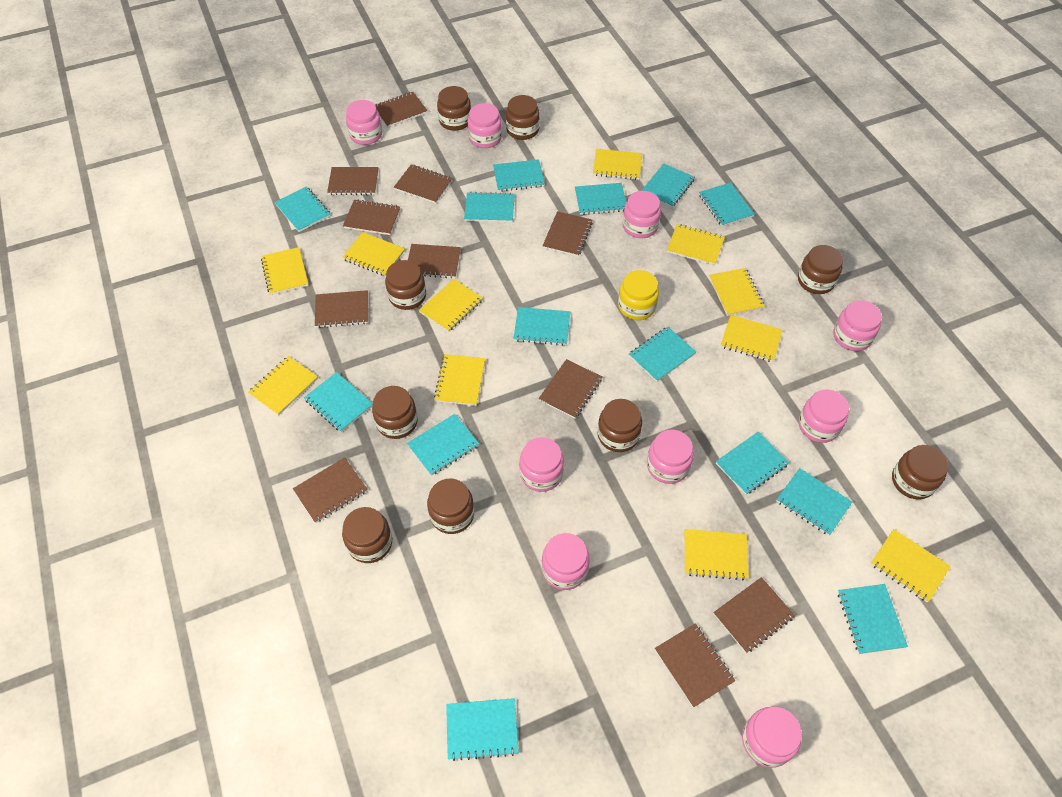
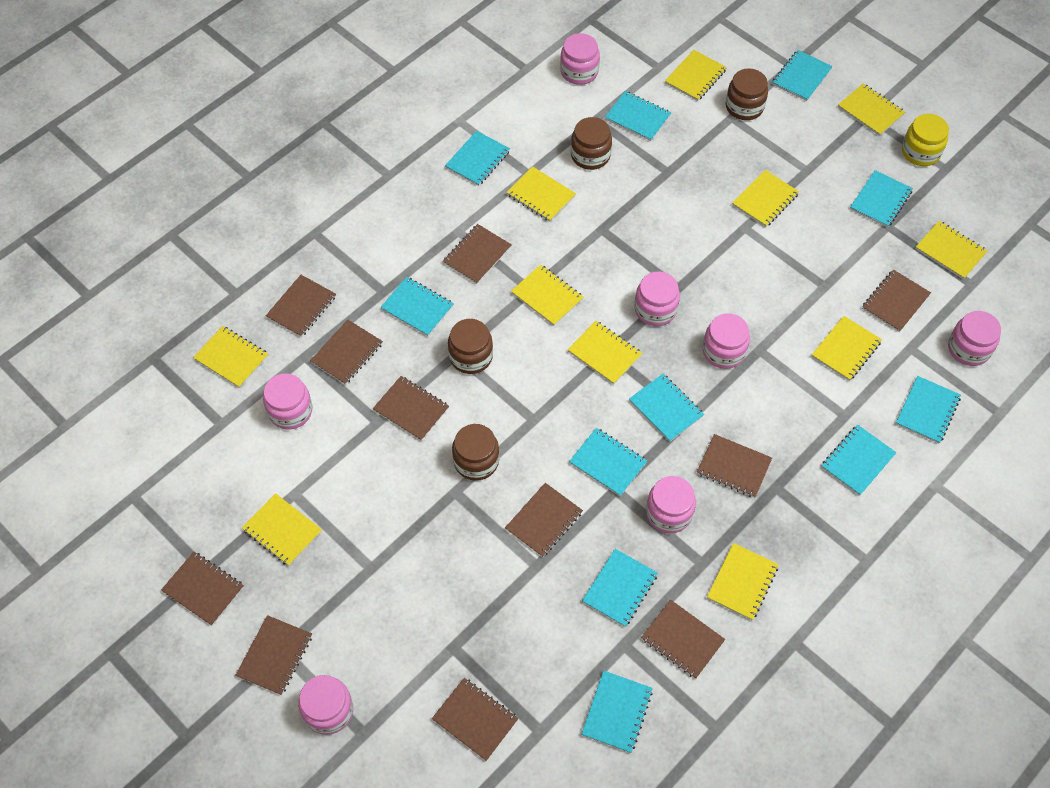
brown jar: 9 -> 4
pink jar: 9 -> 7
turquoise notebook: 14 -> 11

